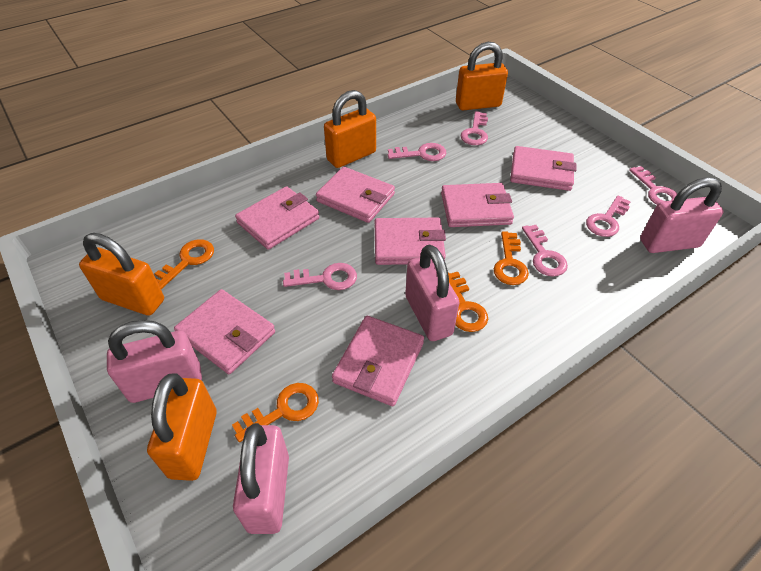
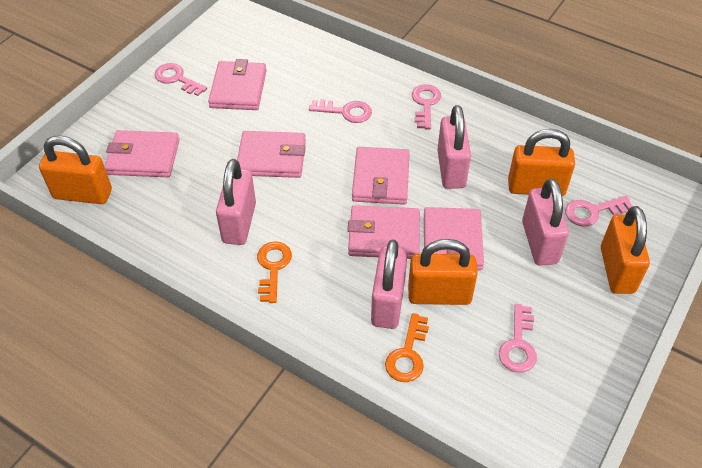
orange key: 4 -> 2
pink key: 6 -> 5
pink wallet: 7 -> 6

